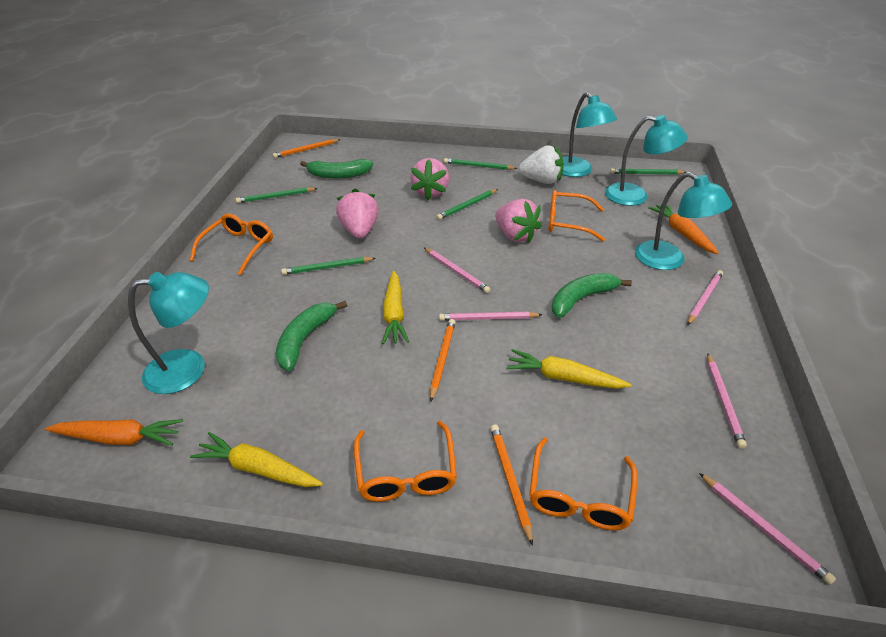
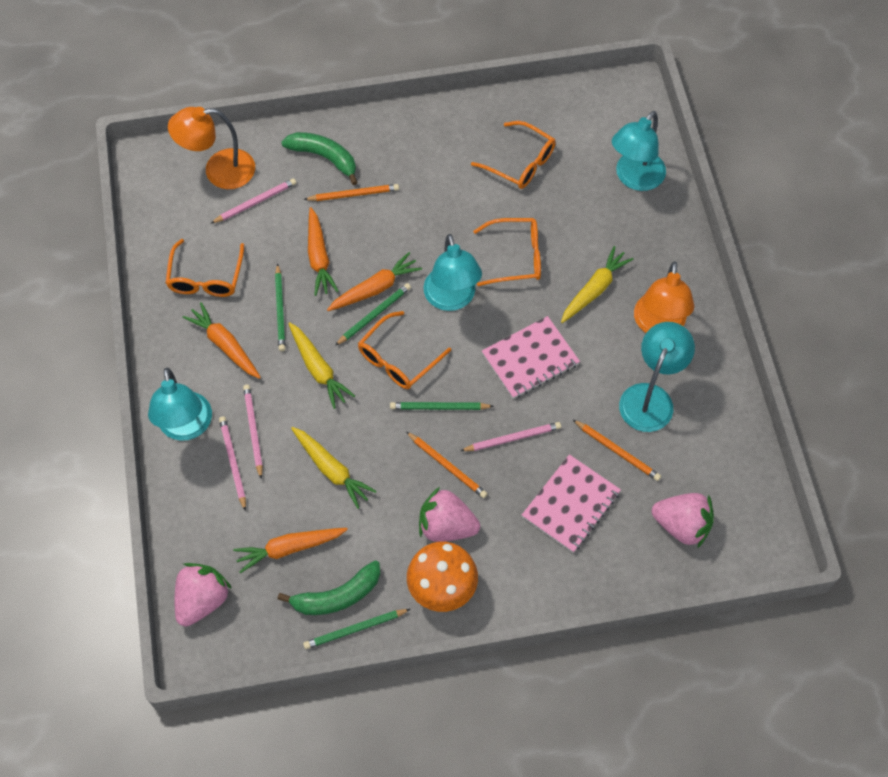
green banana: 3 -> 2
green pencil: 5 -> 4
orange carrot: 2 -> 4
orange lamp: 0 -> 2
orange mushroom: 0 -> 1
pink notebook: 0 -> 2
pink pencil: 5 -> 4
white strawberry: 1 -> 0

